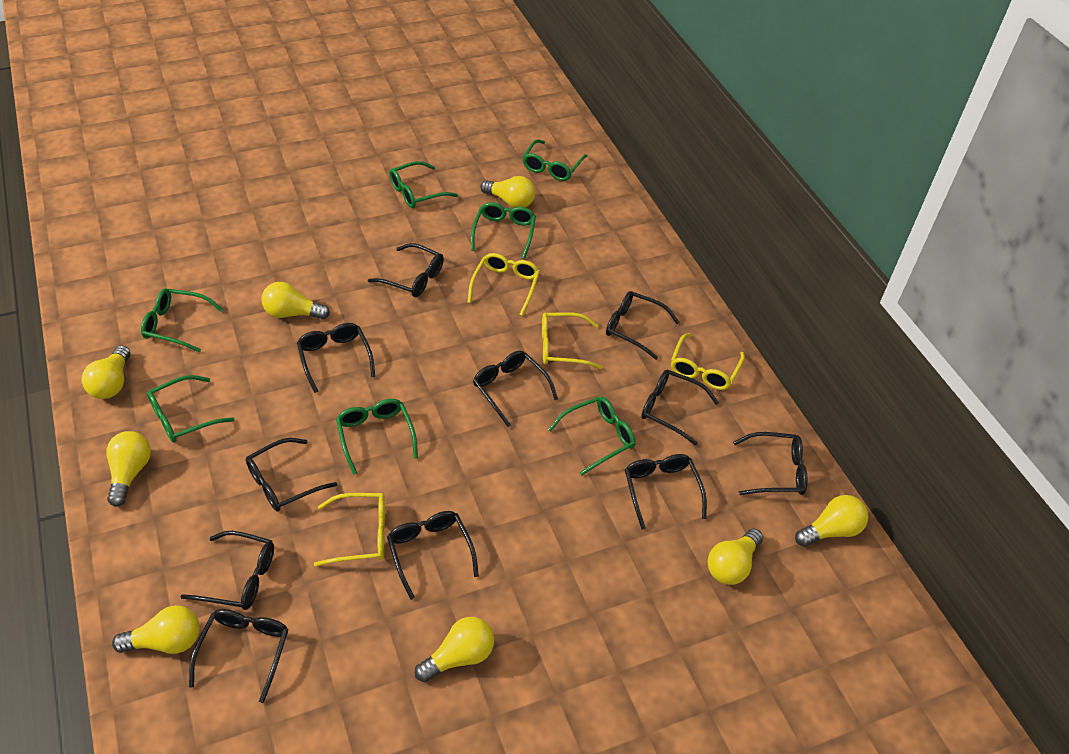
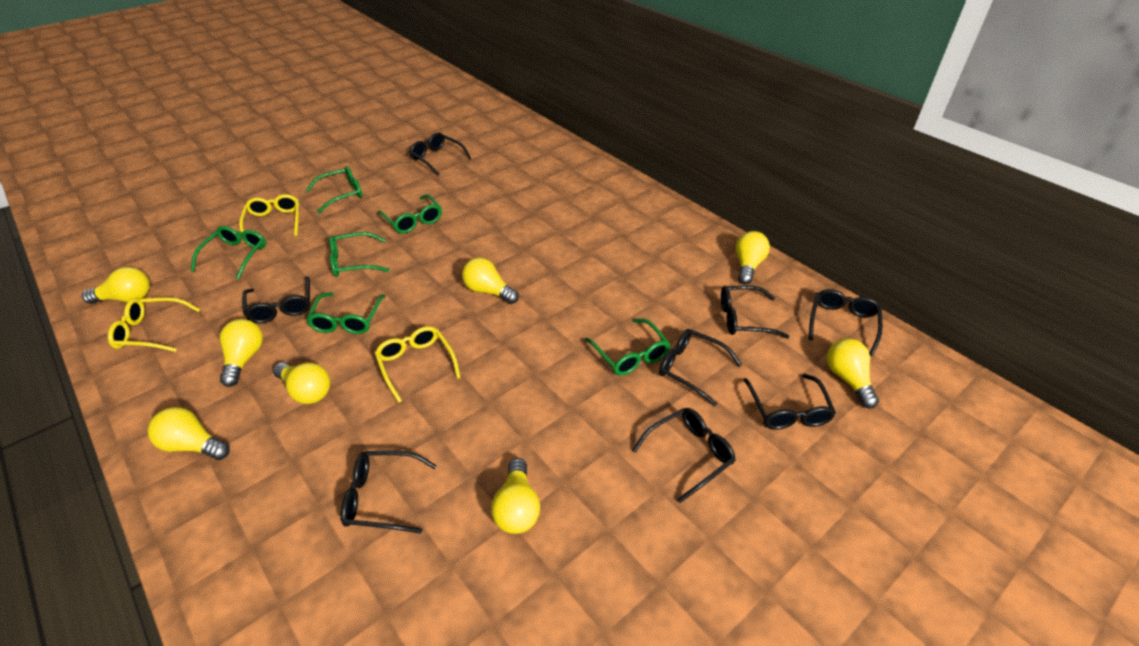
black glasses: 11 -> 8
green glasses: 7 -> 6
yellow glasses: 4 -> 3

